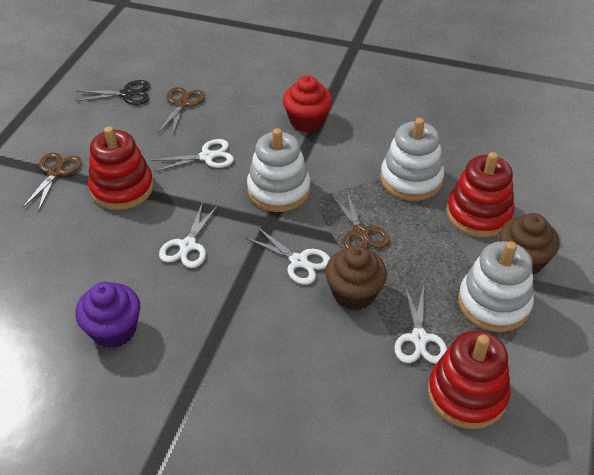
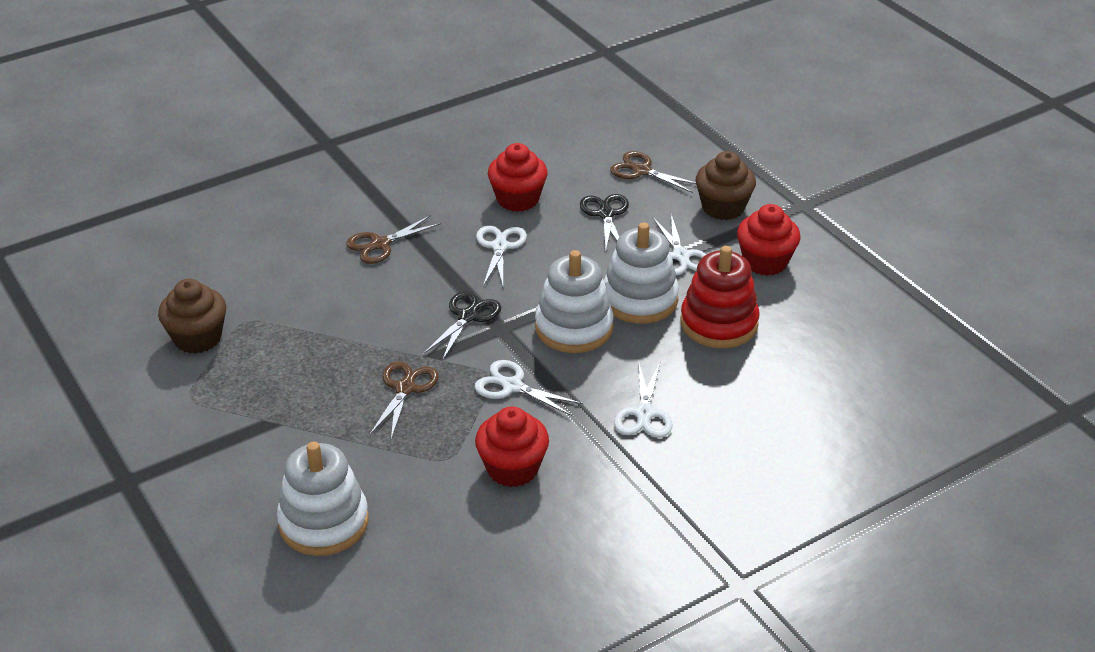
black scissors: 1 -> 2
purple cupcake: 1 -> 0
red cupcake: 1 -> 3
red stacking toy: 3 -> 1

